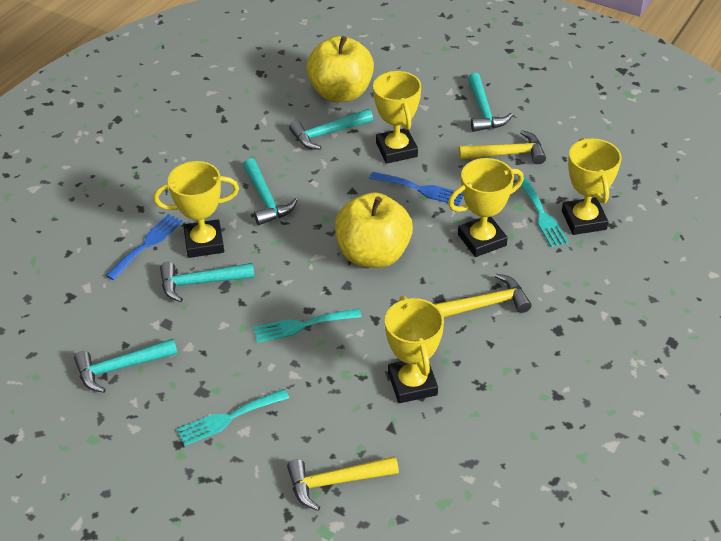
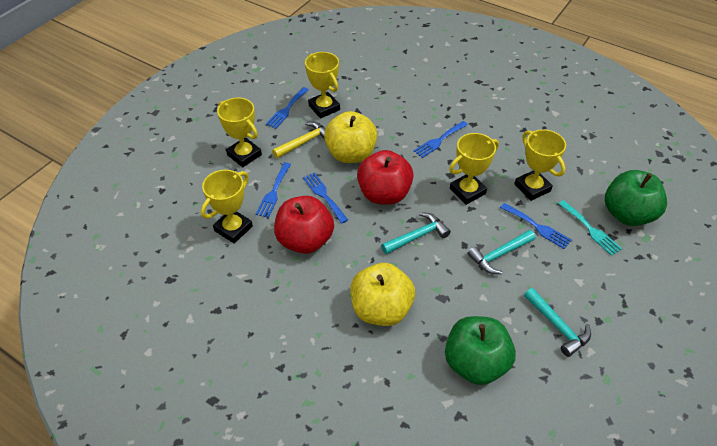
blue fork: 2 -> 5
green apple: 0 -> 2
red apple: 0 -> 2
turquoise fork: 3 -> 1
turquoise hammer: 5 -> 3
yellow hammer: 3 -> 1

